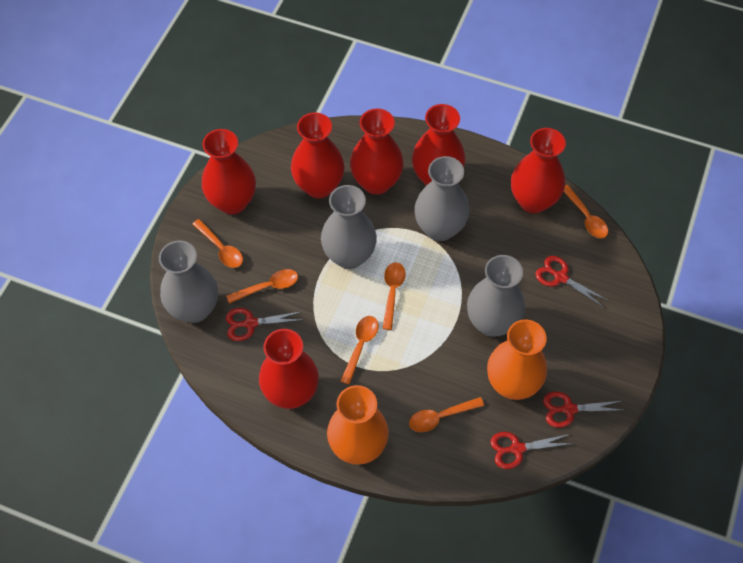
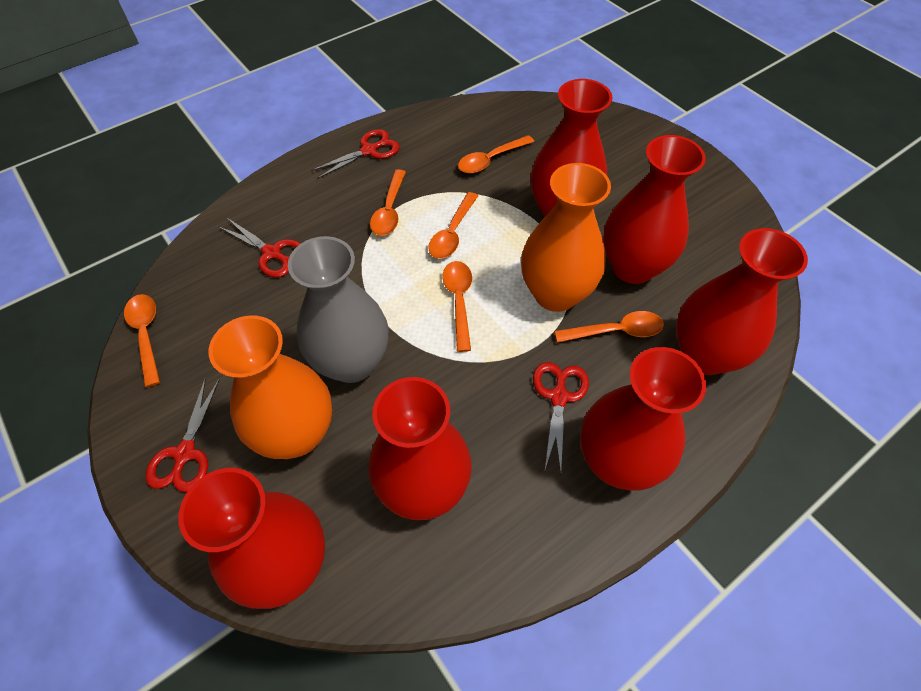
grey vase: 4 -> 1

